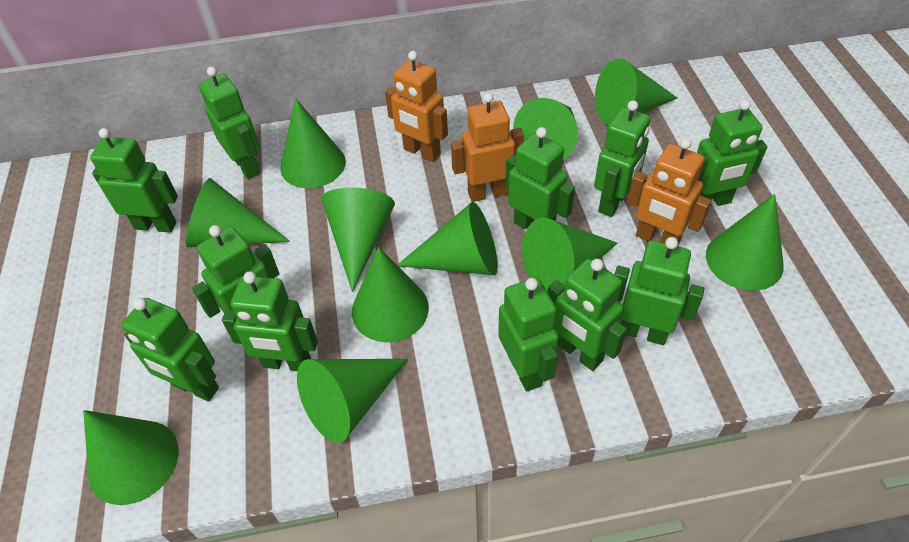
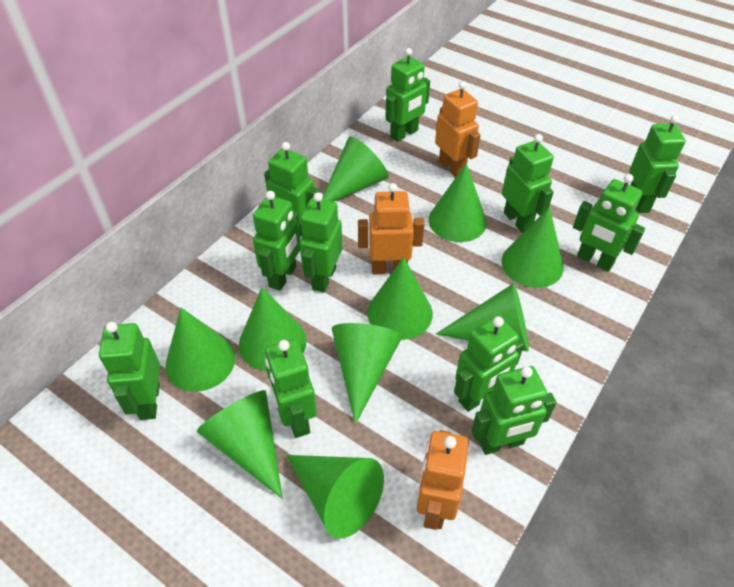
green cone: 11 -> 10

